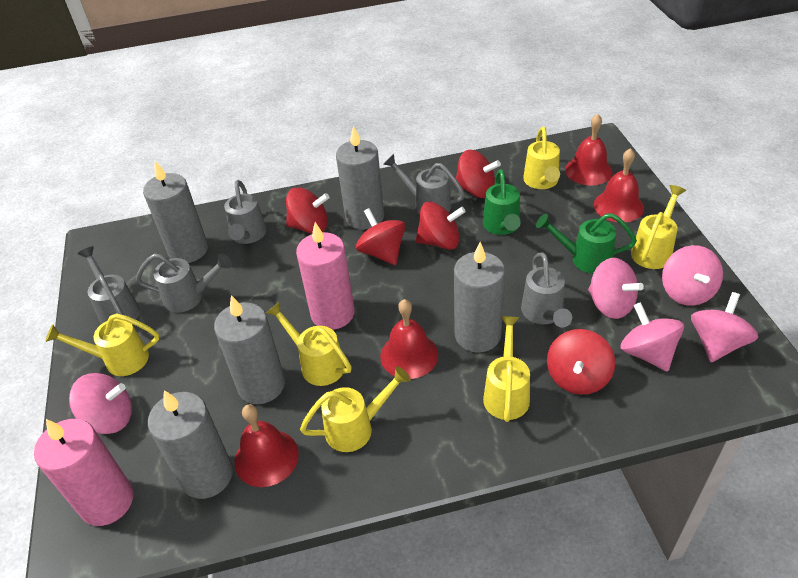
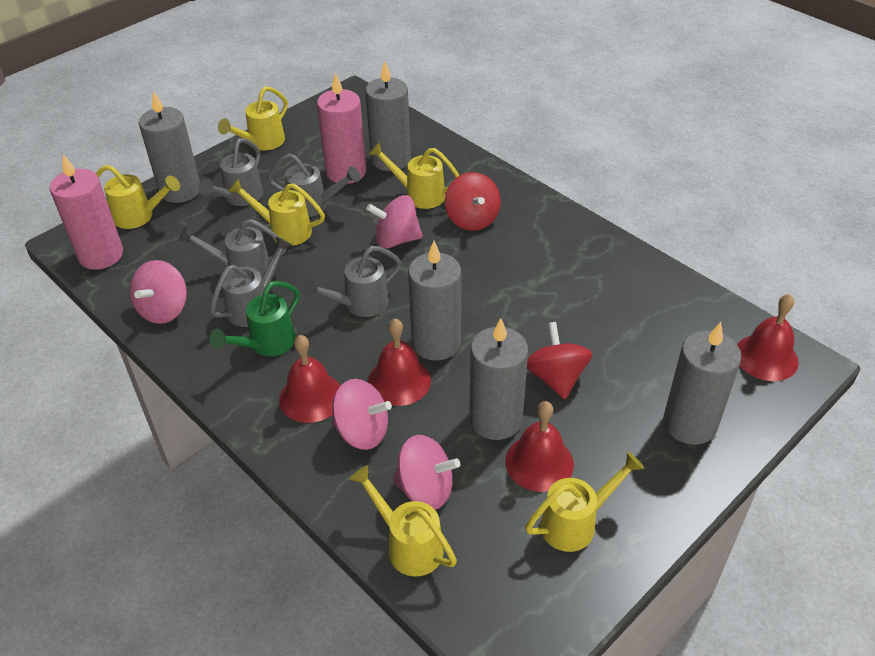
green watering can: 2 -> 1
pink spinning top: 5 -> 4
red spinning top: 5 -> 2

